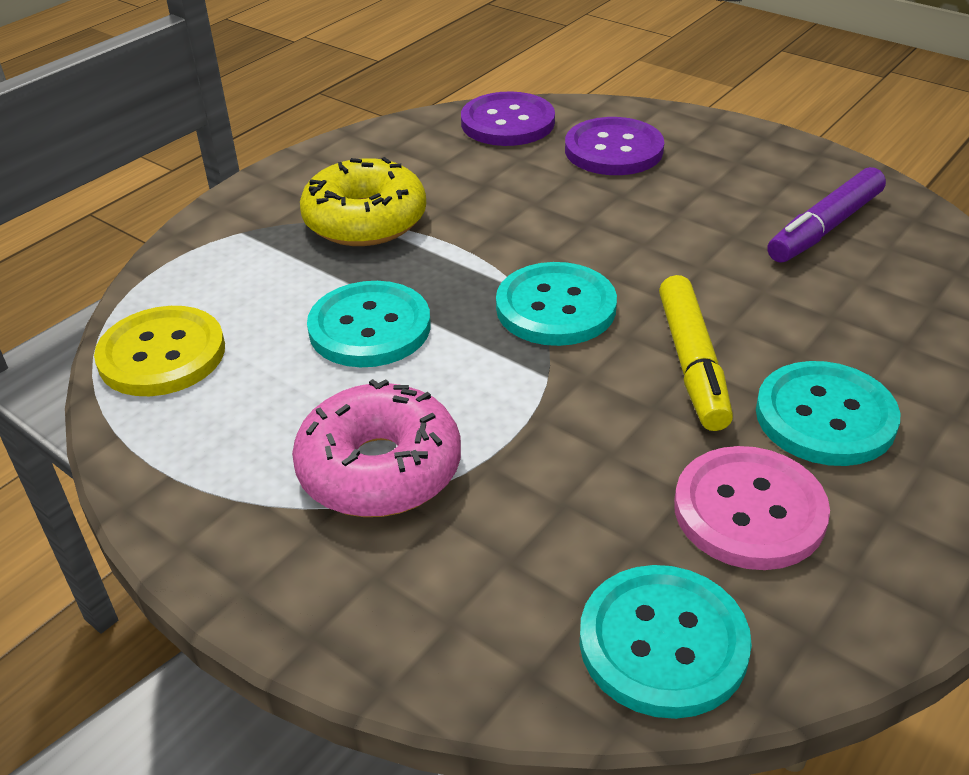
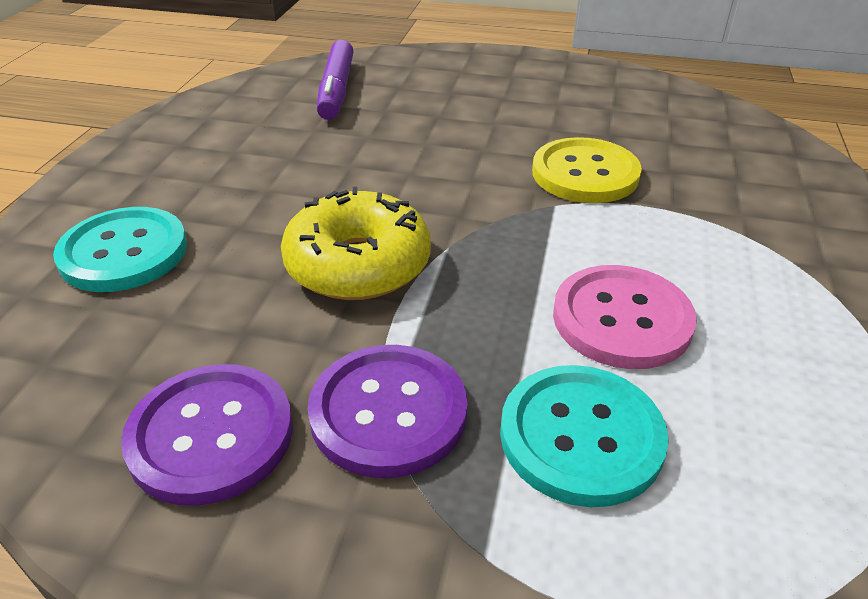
pink donut: 1 -> 0
turquoise button: 4 -> 2
yellow marker: 1 -> 0

